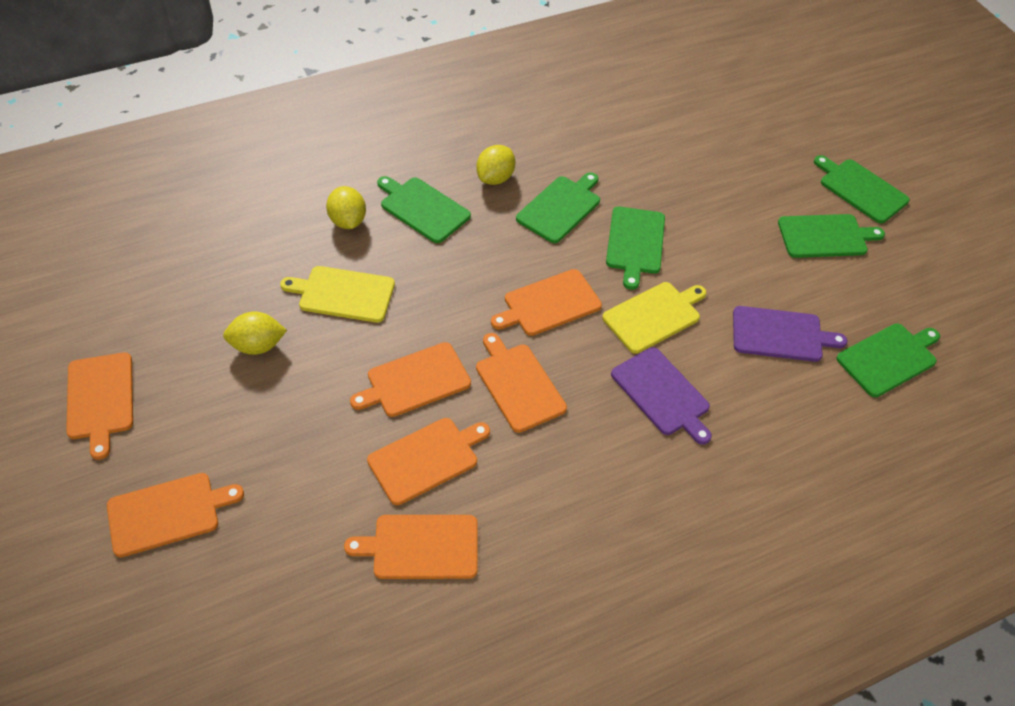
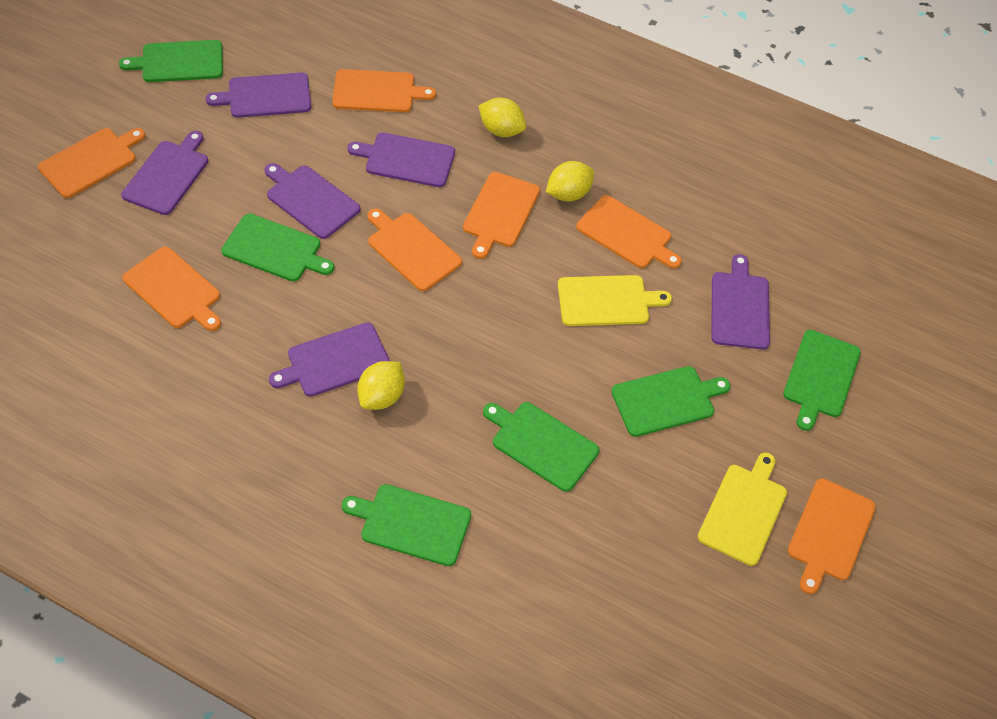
purple cutting board: 2 -> 6

